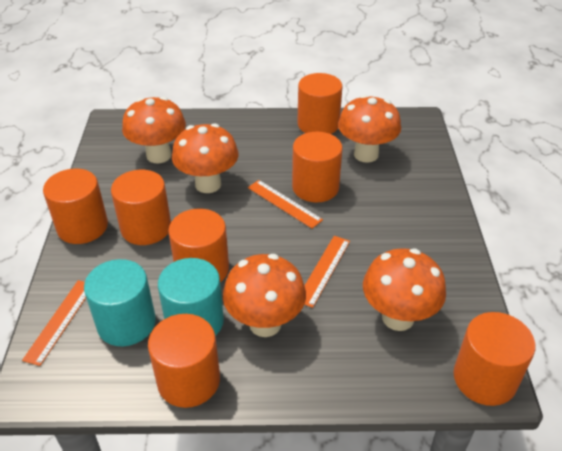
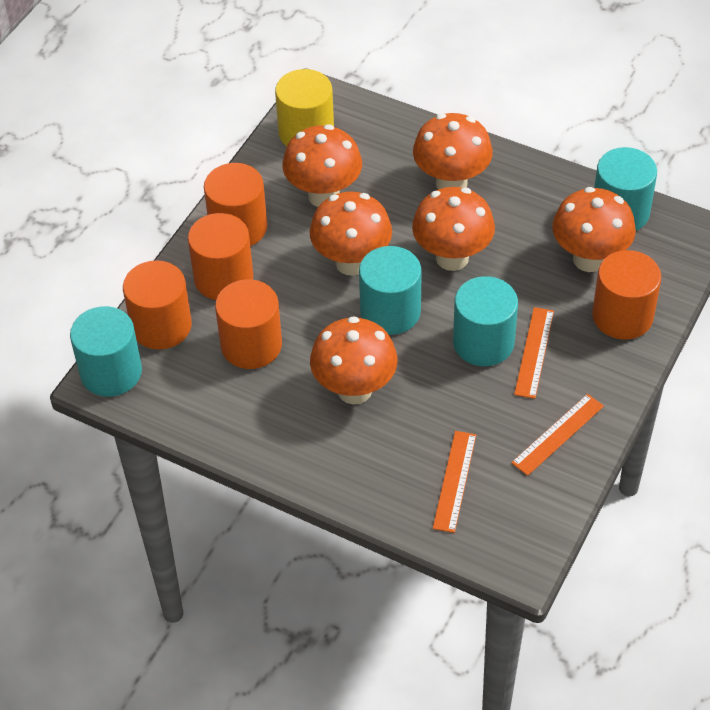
orange cylinder: 7 -> 5
orange mushroom: 5 -> 6
turquoise cylinder: 2 -> 4
yellow cylinder: 0 -> 1

